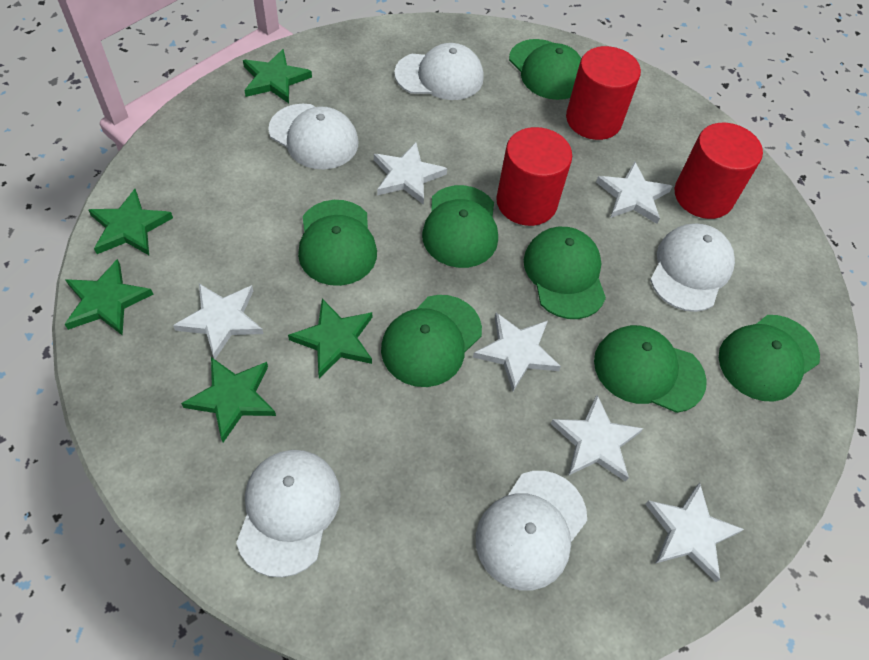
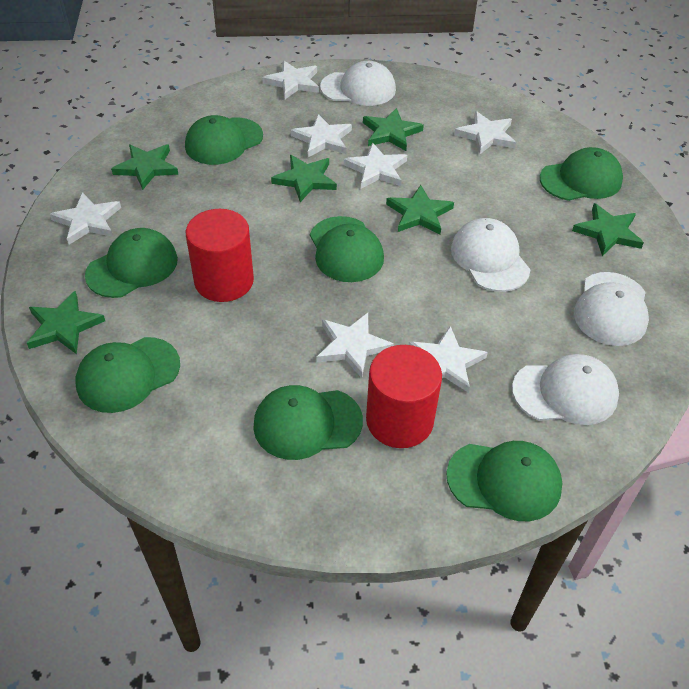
green star: 5 -> 6
red cylinder: 3 -> 2
white cap: 5 -> 4
white star: 6 -> 7

